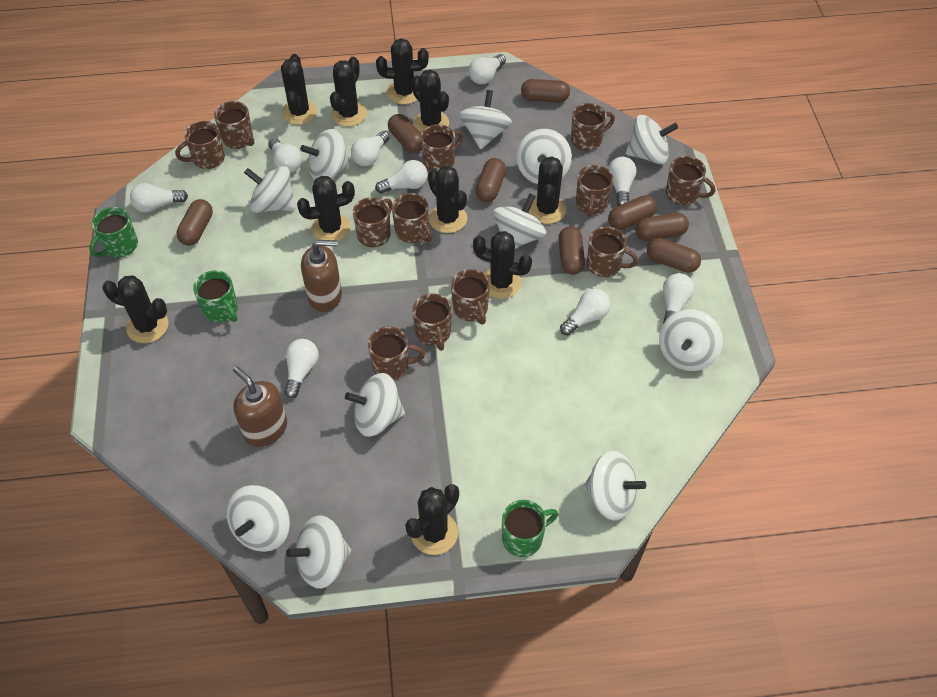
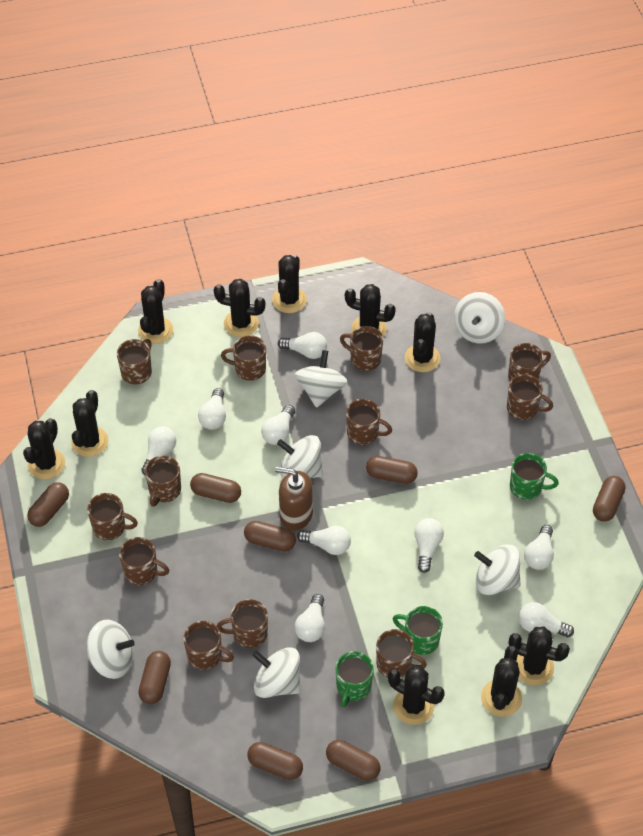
brown soap dispenser: 2 -> 1
white spinning top: 11 -> 6

